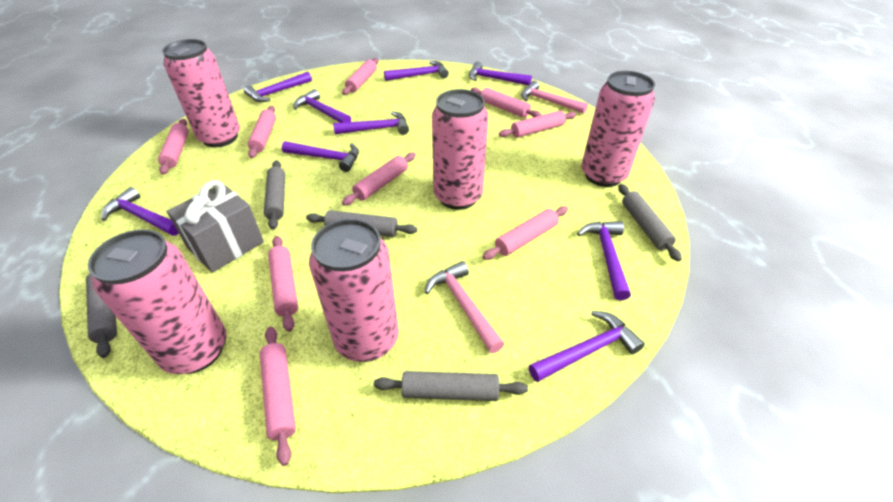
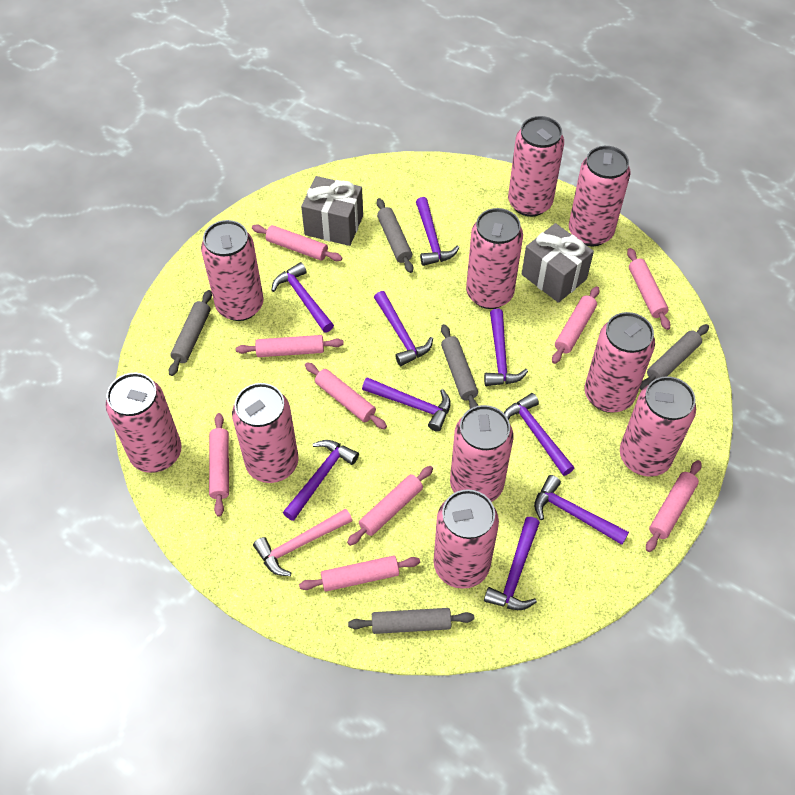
grey gift: 1 -> 2
pink can: 5 -> 10
pink hammer: 2 -> 1

